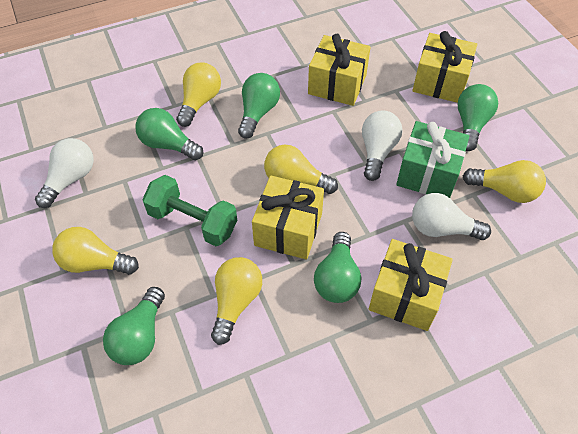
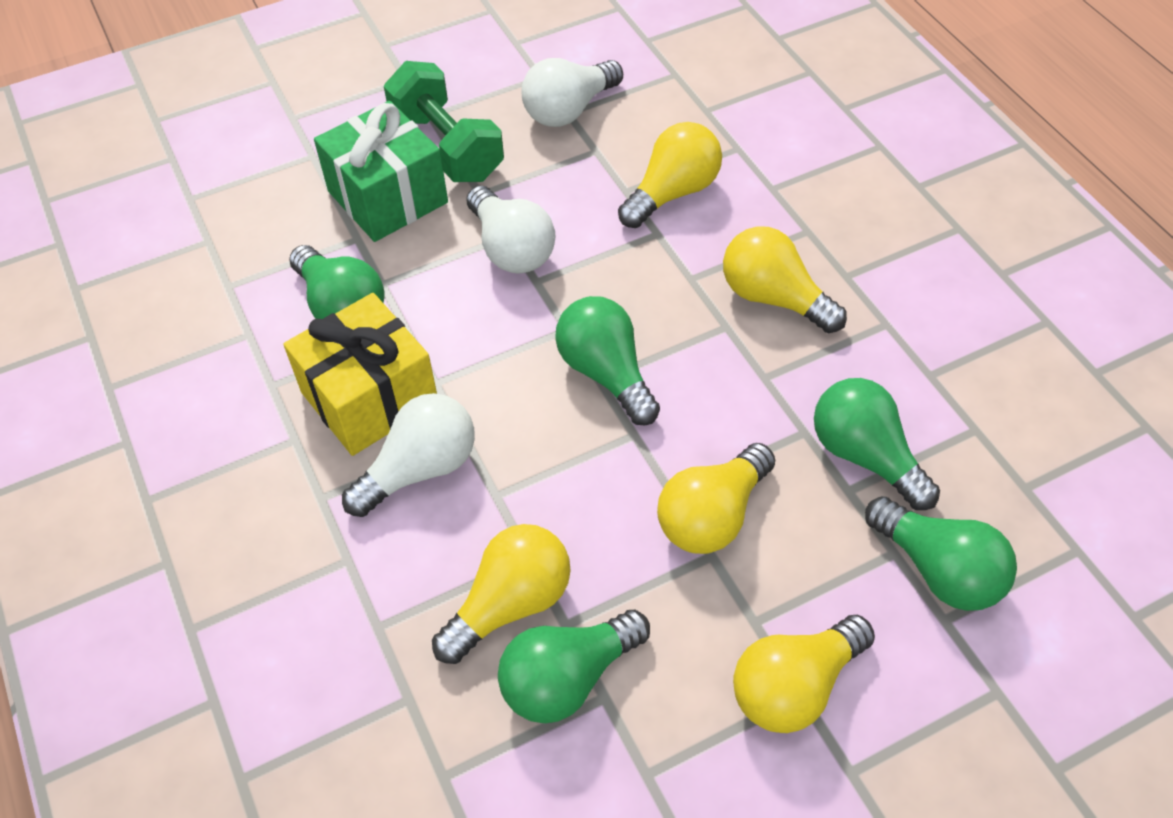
yellow gift: 4 -> 1

